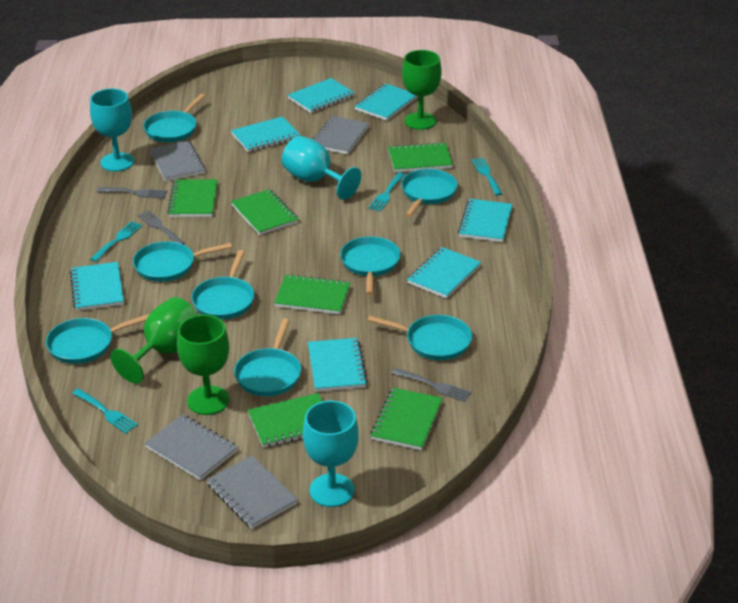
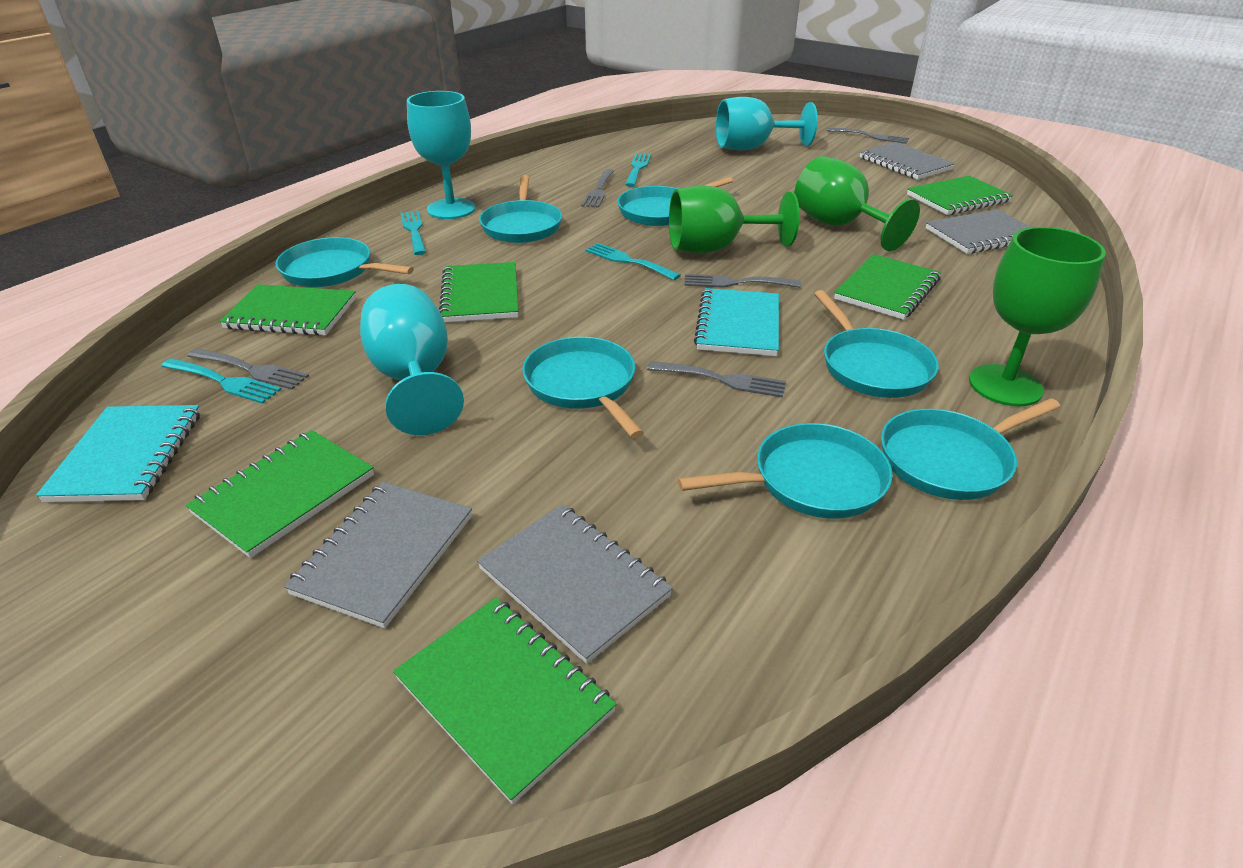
grey fork: 3 -> 5
turquoise notebook: 7 -> 2
turquoise pan: 8 -> 7

